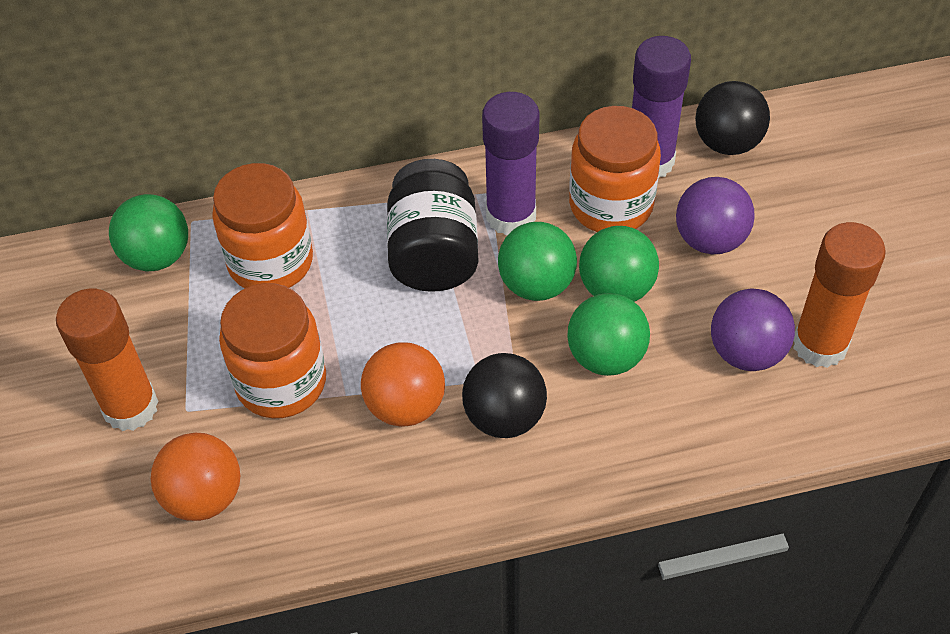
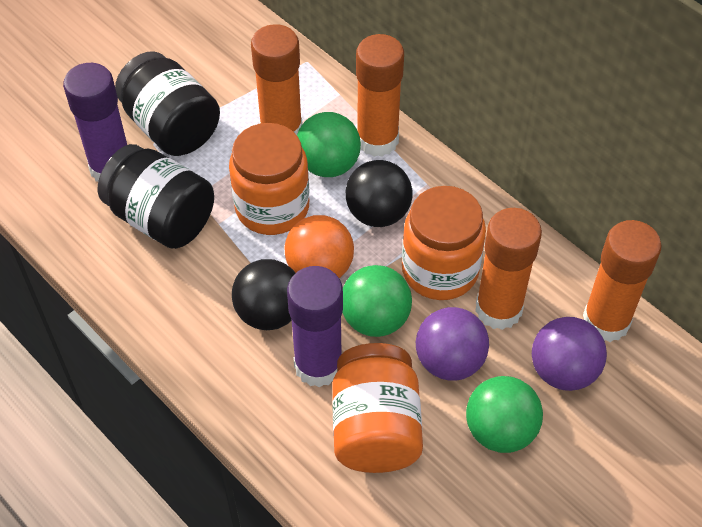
black jar: 1 -> 2
green ball: 4 -> 3
orange ball: 2 -> 1
orange glue stick: 2 -> 4

